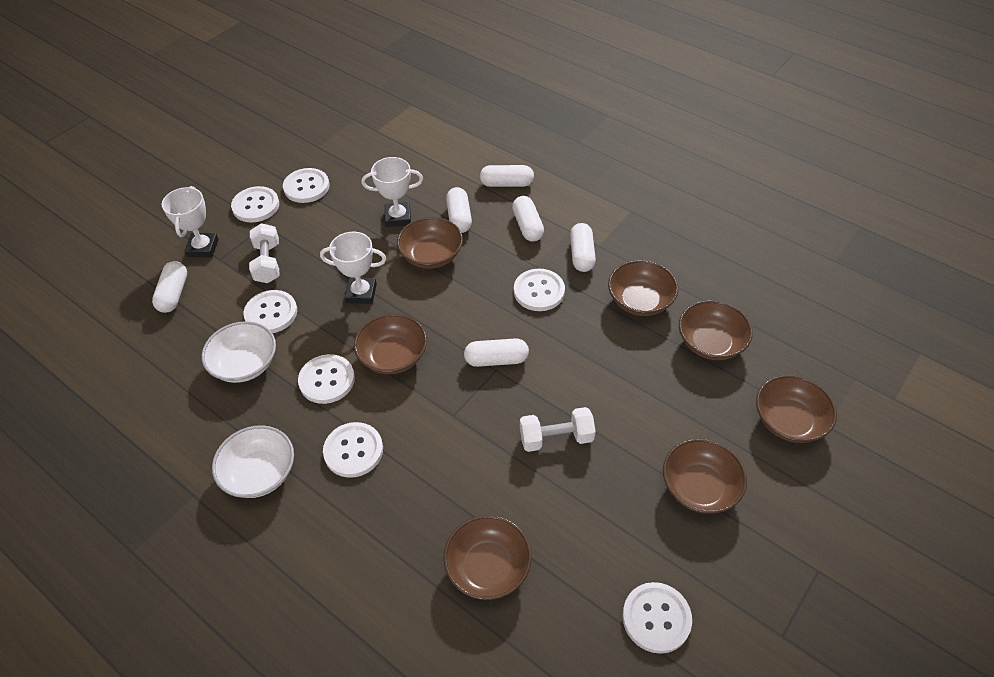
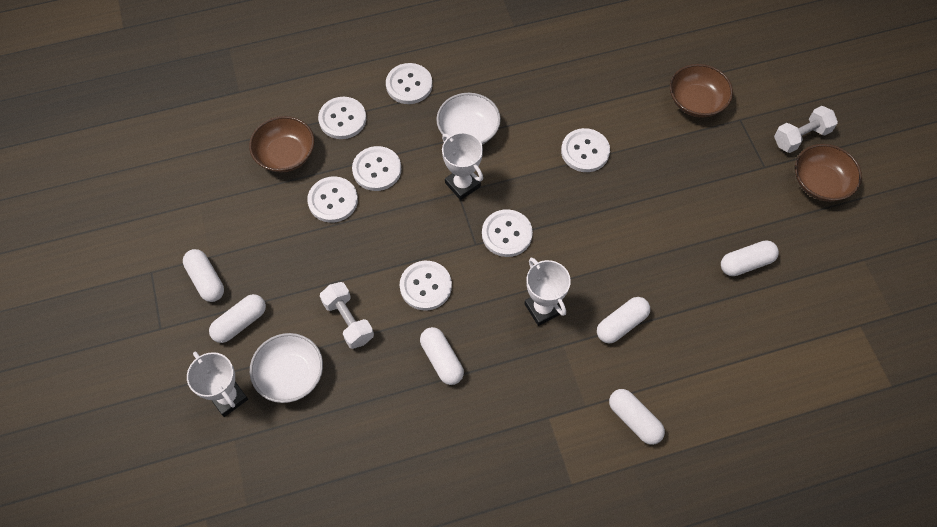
brown bowl: 7 -> 3

